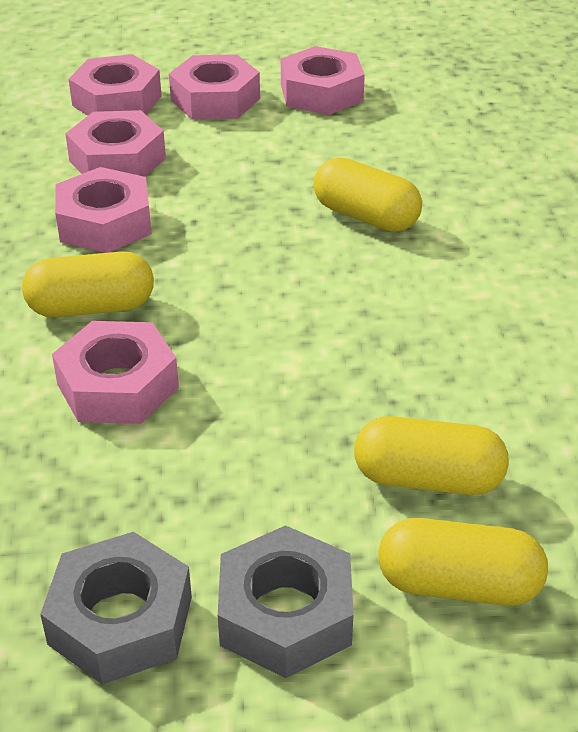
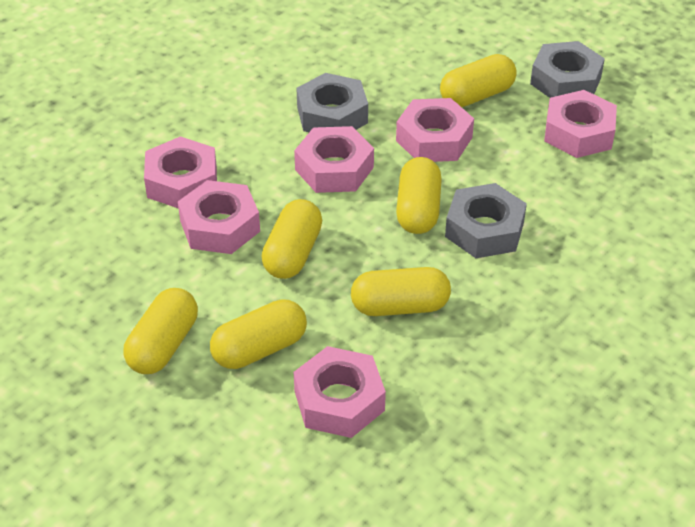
grey nut: 2 -> 3
yellow capsule: 4 -> 6

